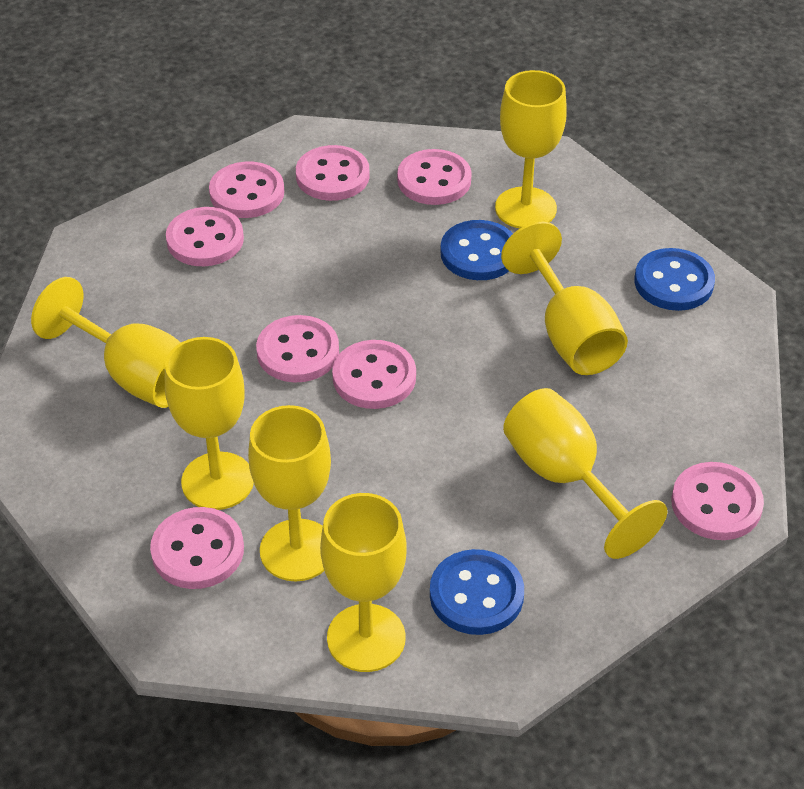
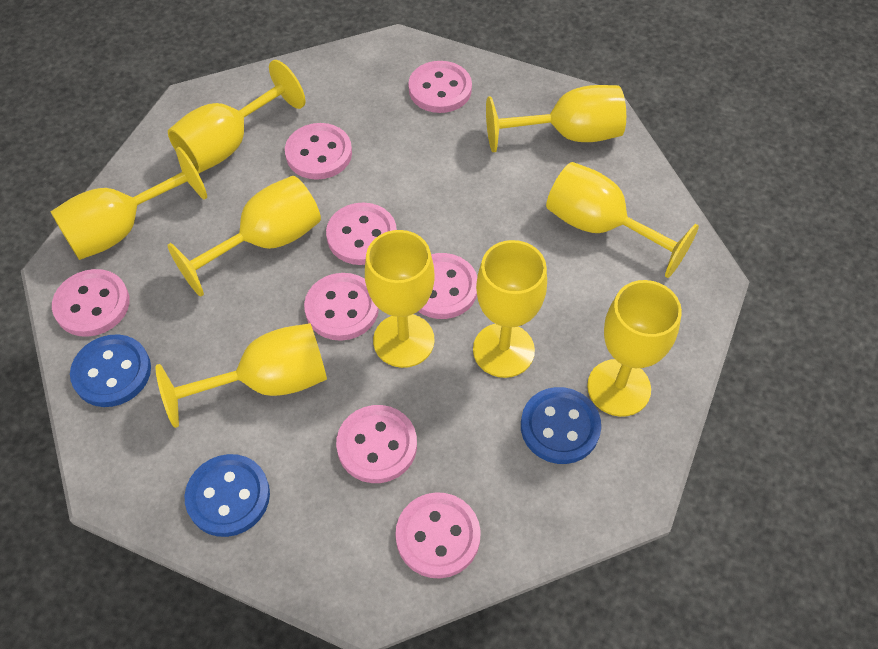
yellow goblet: 7 -> 9

